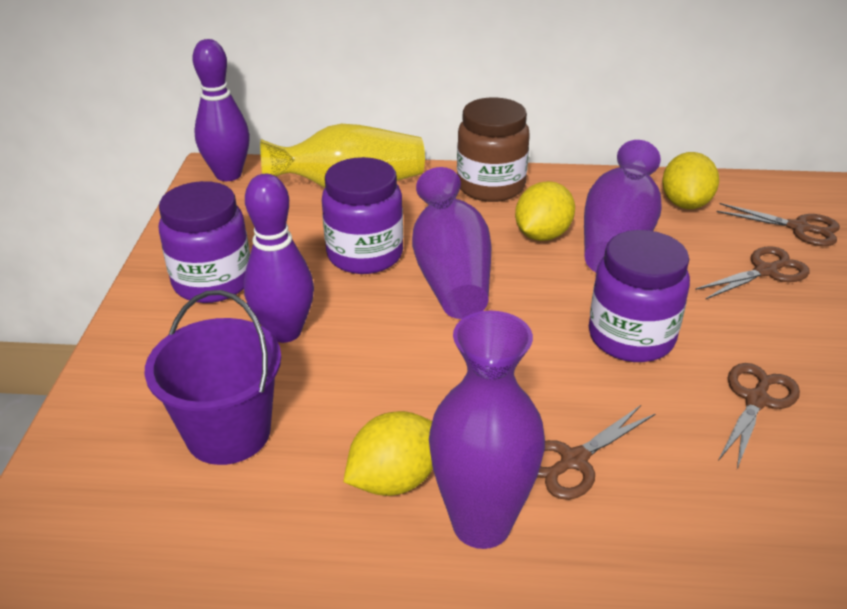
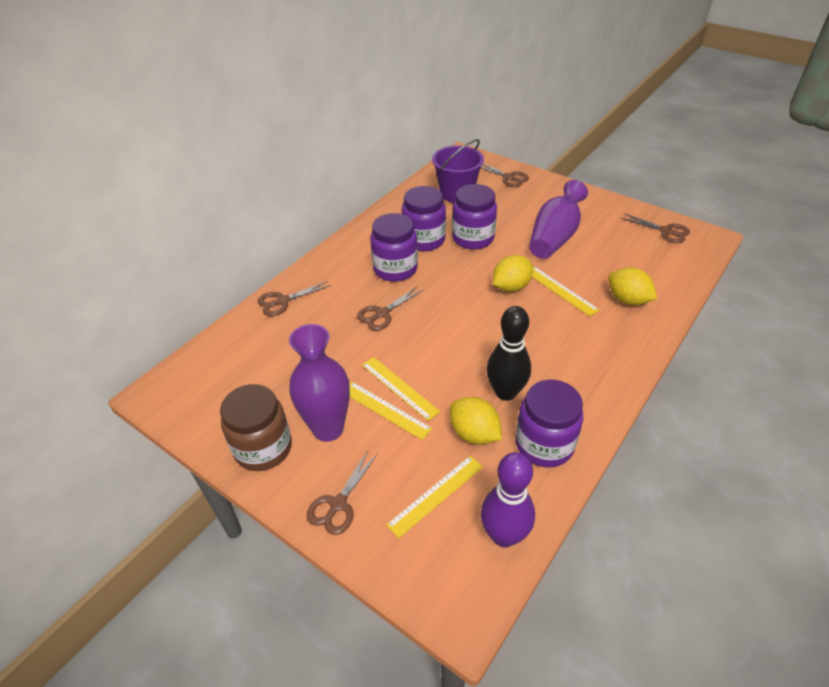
black bowling pin: 0 -> 1
brown scissors: 4 -> 5
purple bowling pin: 2 -> 1
purple jar: 3 -> 4
purple vase: 3 -> 2
yellow ruler: 0 -> 4
yellow vase: 1 -> 0

